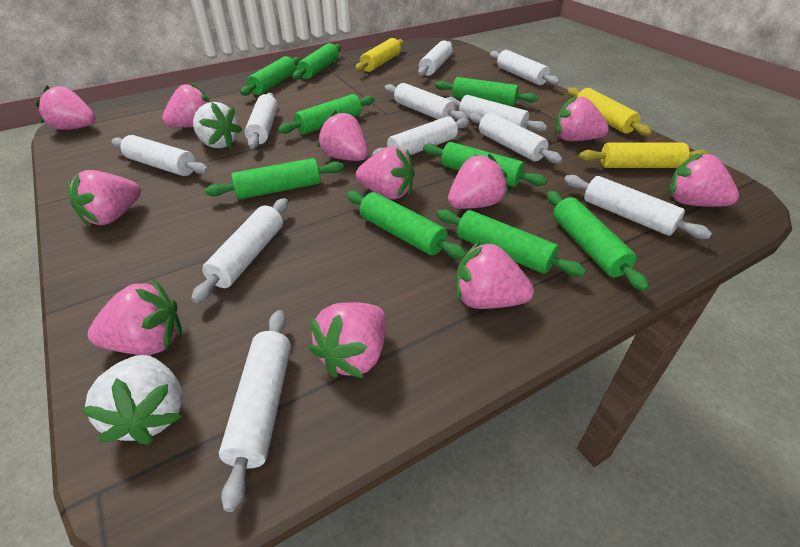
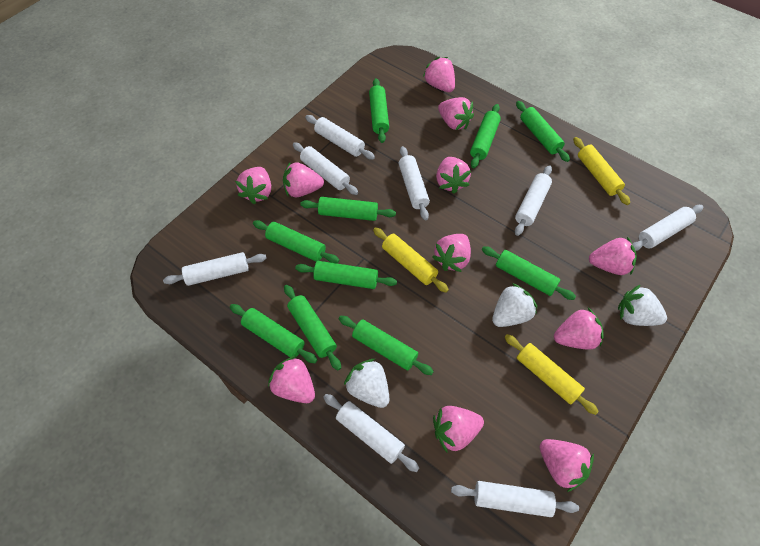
green rolling pin: 9 -> 10
white rolling pin: 11 -> 8
white strawberry: 2 -> 3

